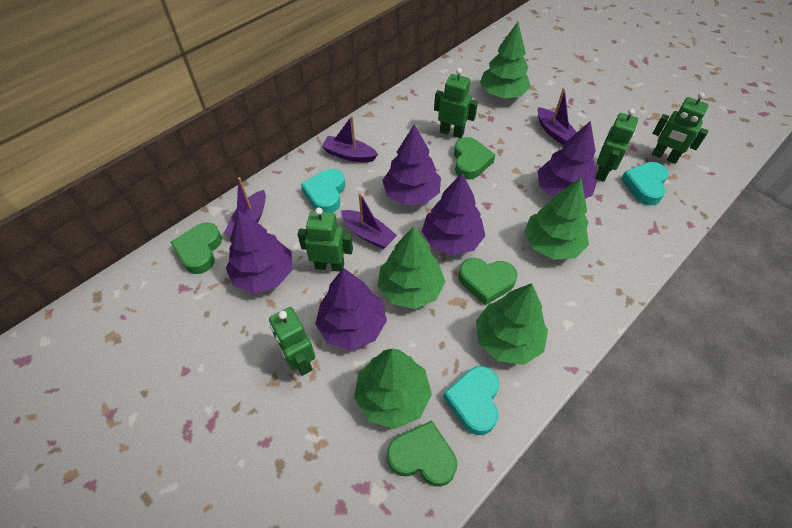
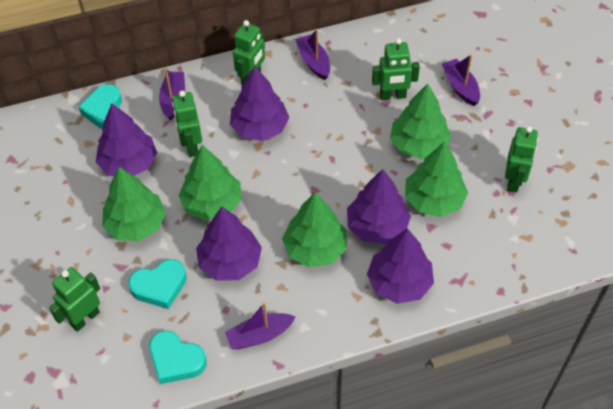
green heart: 4 -> 0

